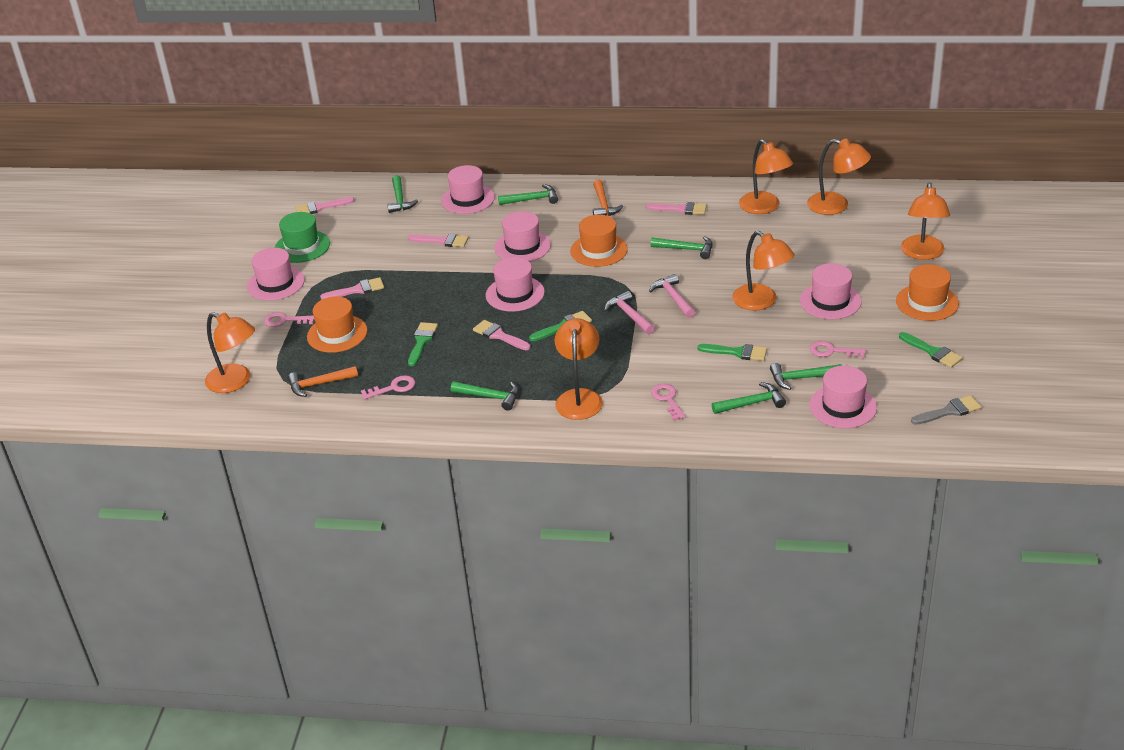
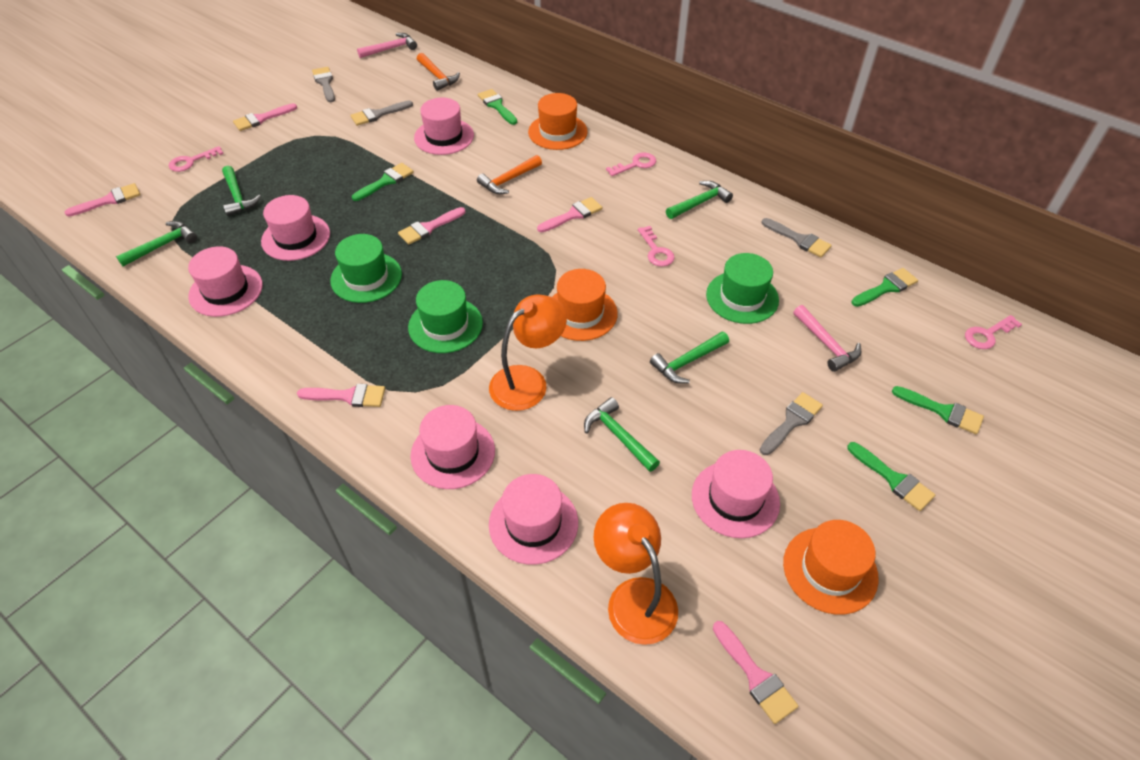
green brush: 4 -> 5
green hammer: 6 -> 5
green hat: 1 -> 3
grey brush: 1 -> 4
orange lamp: 6 -> 2
pink brush: 5 -> 6

